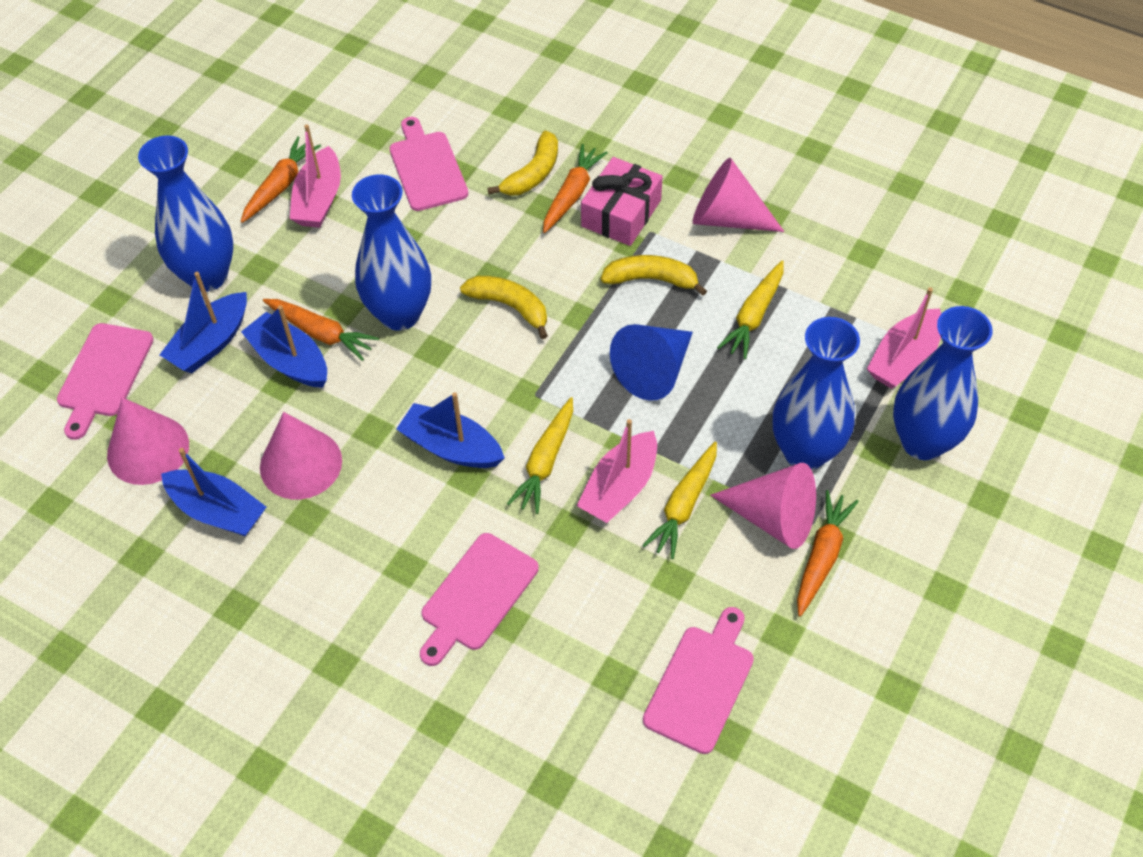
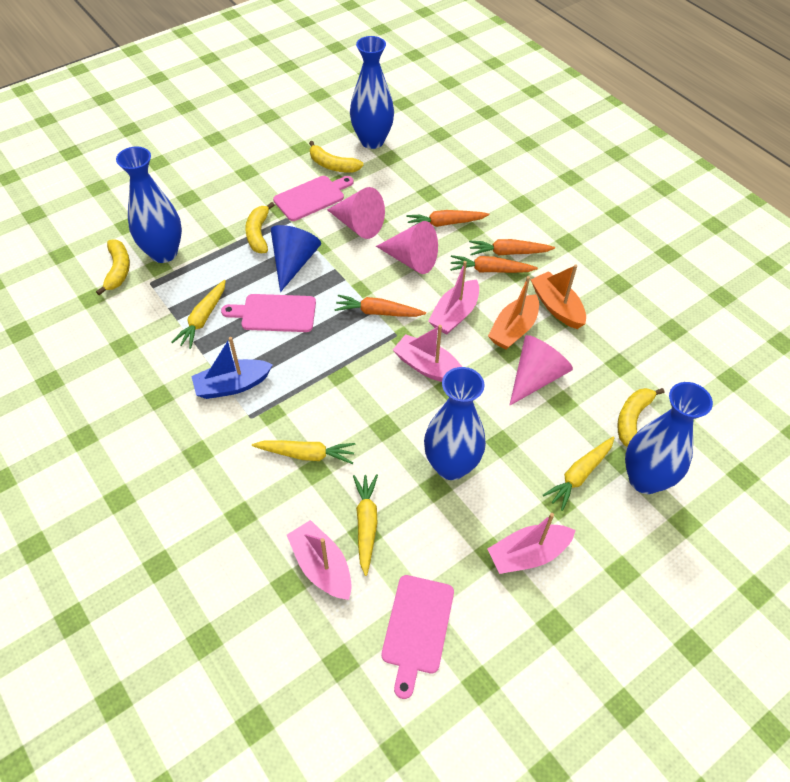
blue boat: 4 -> 1
orange boat: 0 -> 2
pink boat: 3 -> 4
pink cone: 4 -> 3
pink cutting board: 4 -> 3
pink gift: 1 -> 0
yellow banana: 3 -> 4
yellow carrot: 3 -> 4

